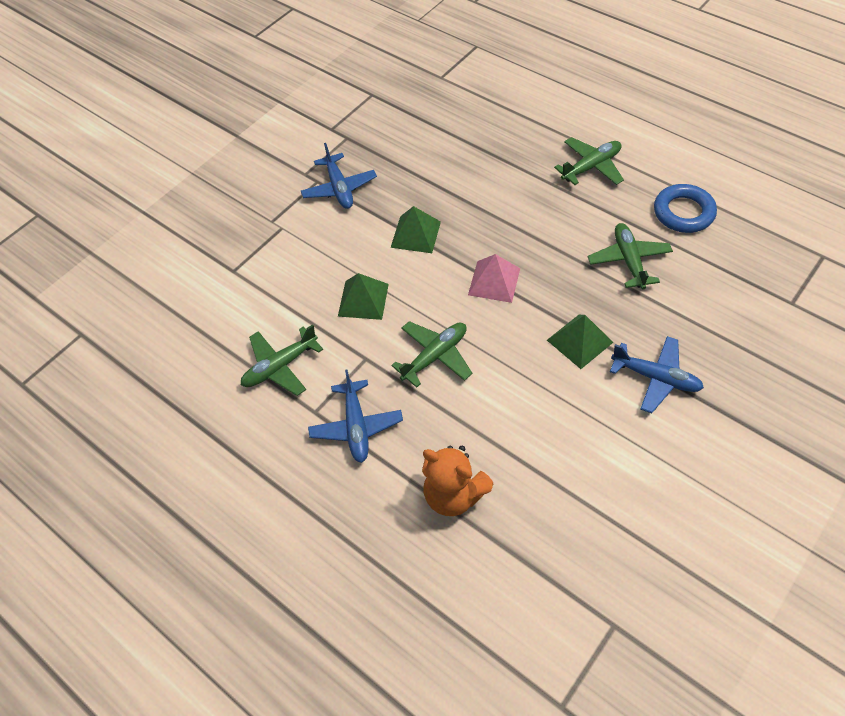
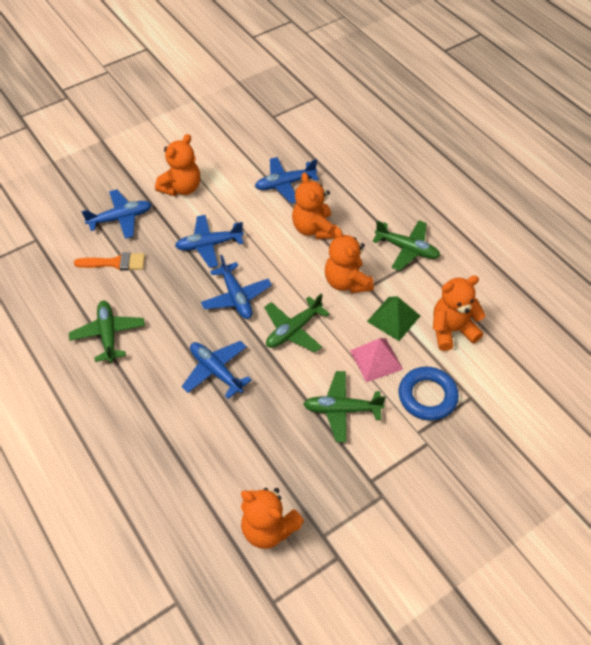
blue plane: 3 -> 5
green pyramid: 3 -> 1
orange brush: 0 -> 1
orange teddy bear: 1 -> 5

